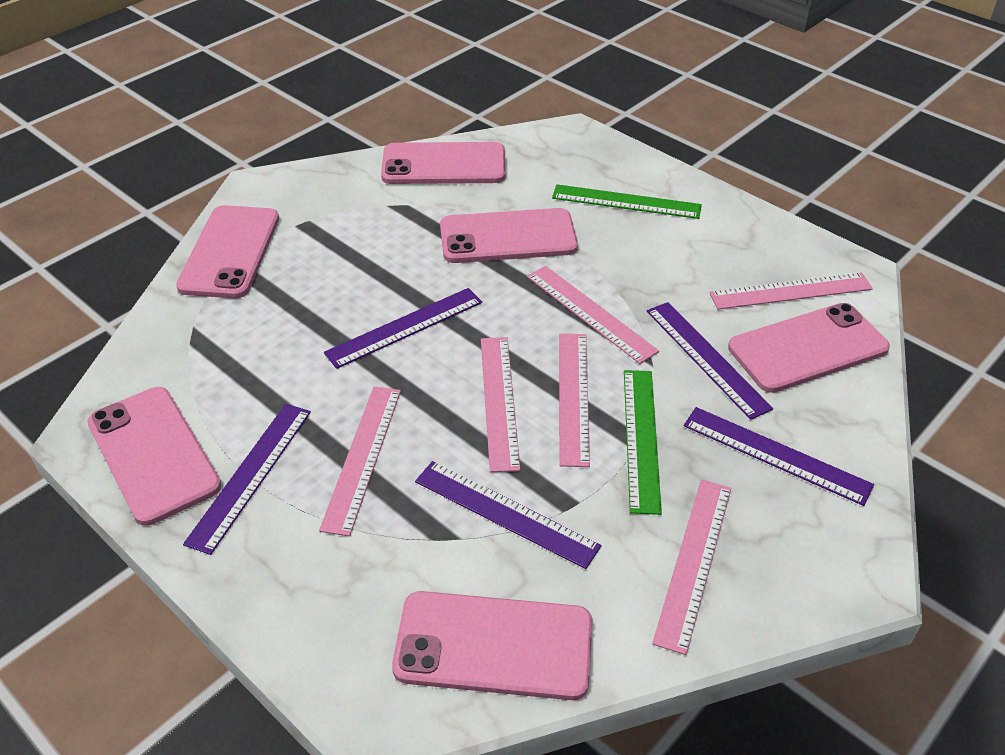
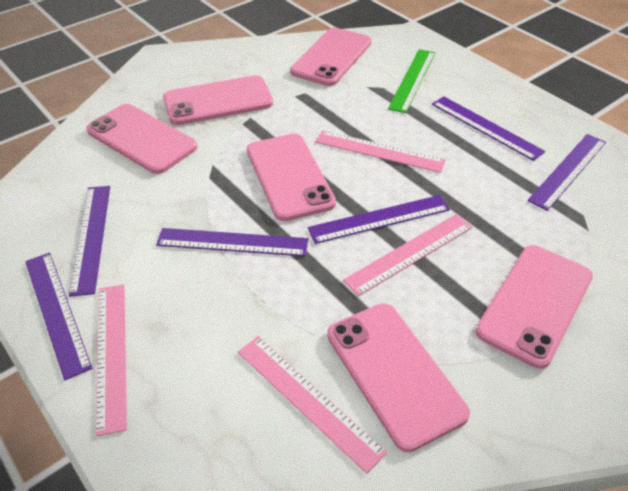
green ruler: 2 -> 1
pink ruler: 6 -> 4
purple ruler: 5 -> 6

